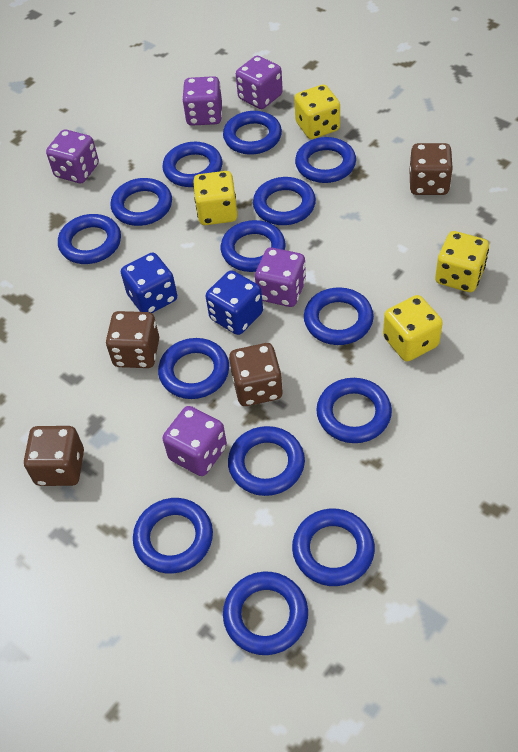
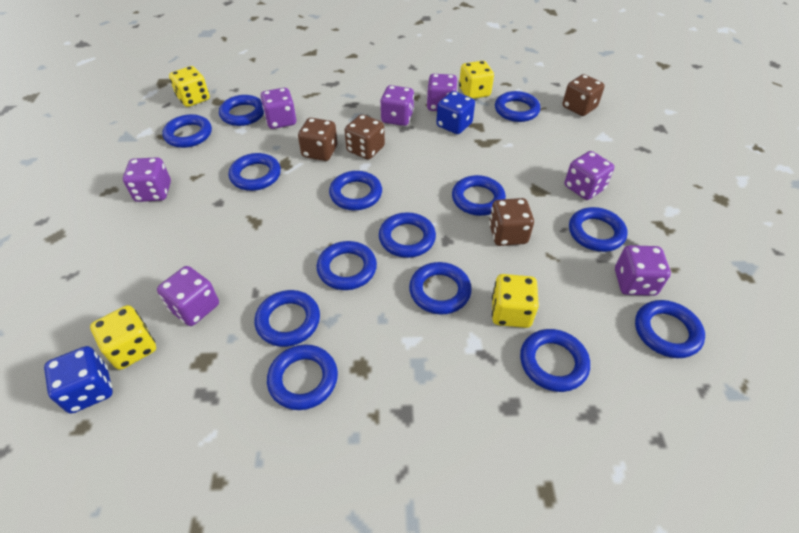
purple dice: 5 -> 7

